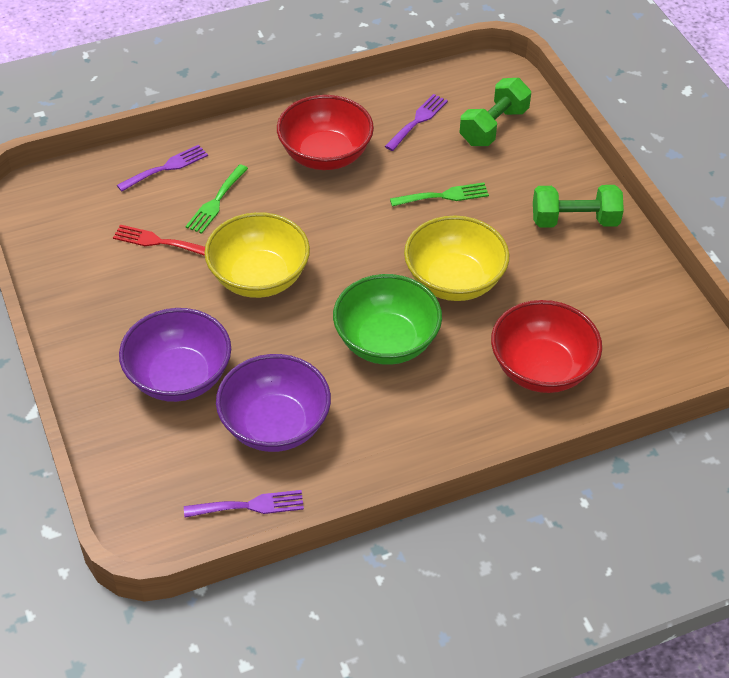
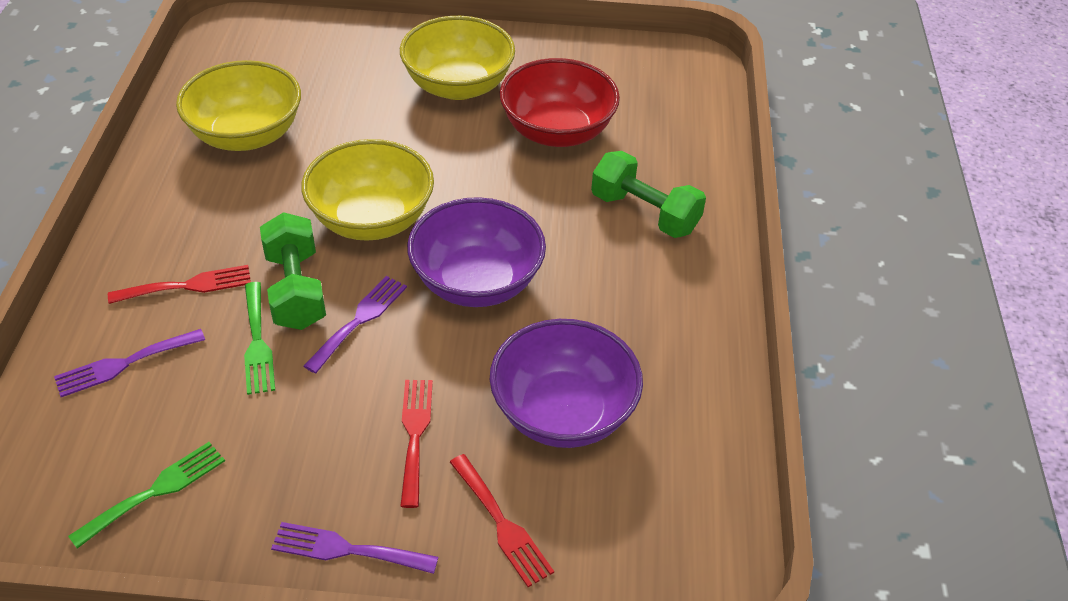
green bowl: 1 -> 0
red bowl: 2 -> 1
red fork: 1 -> 3
yellow bowl: 2 -> 3

